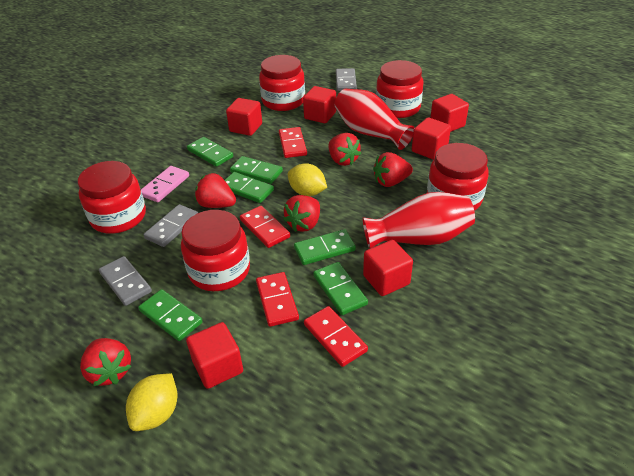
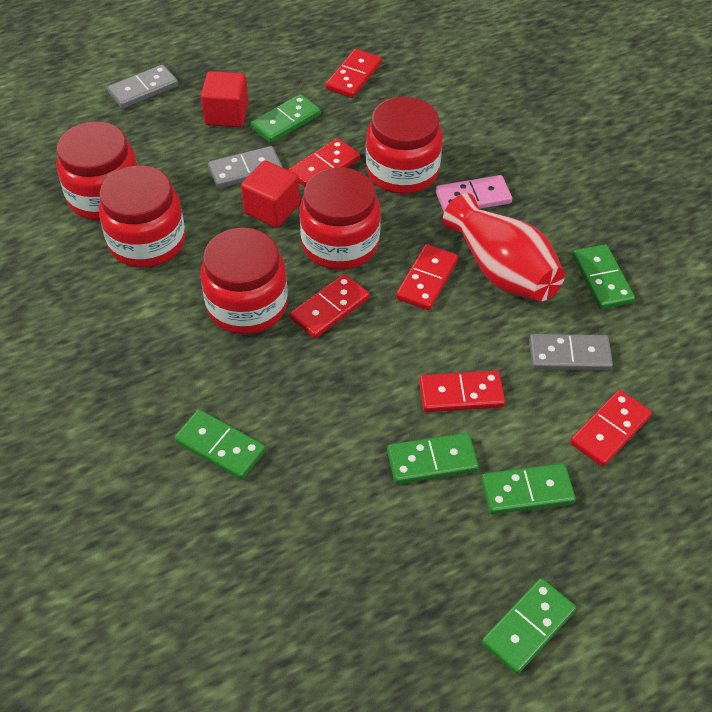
red cube: 6 -> 2
red domino: 4 -> 6
red strawberry: 5 -> 0
red vase: 2 -> 1
yellow lemon: 2 -> 0

